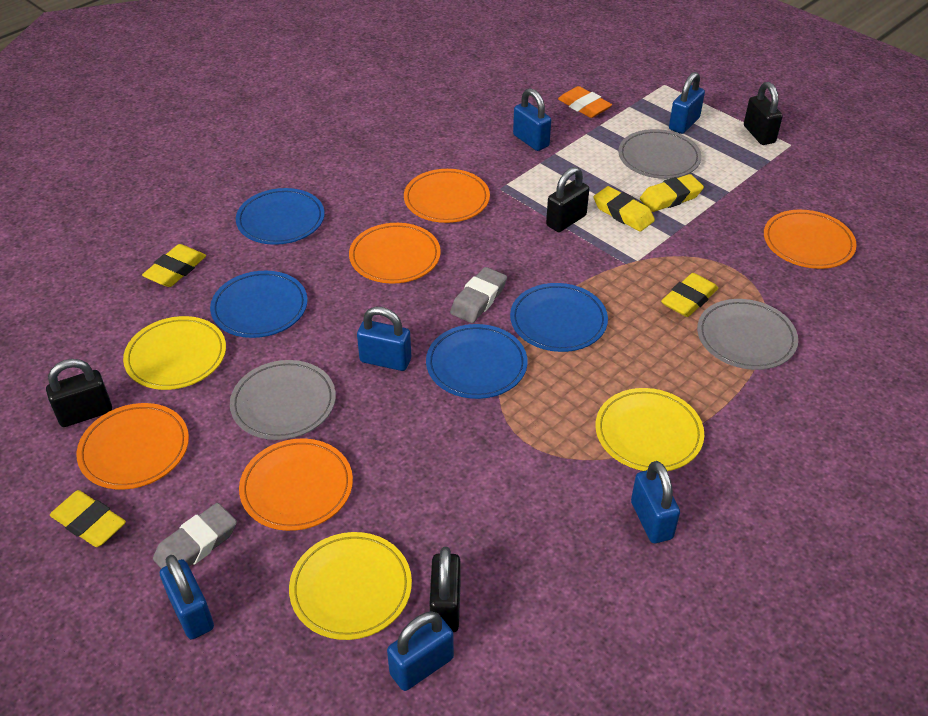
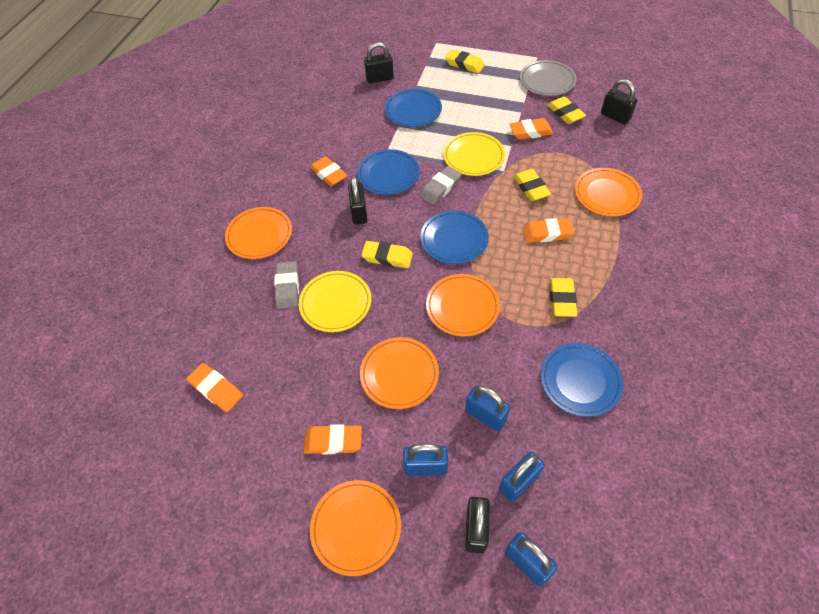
blue padlock: 6 -> 4
grey plate: 3 -> 1
orange eraser: 1 -> 5
yellow plate: 3 -> 2

